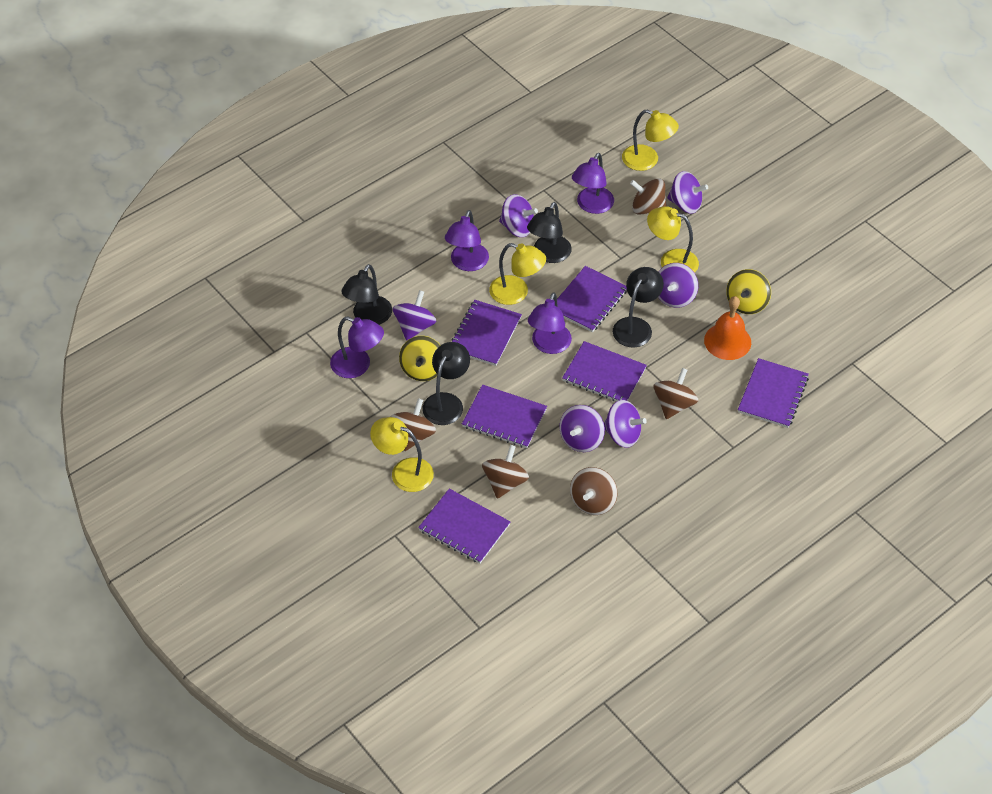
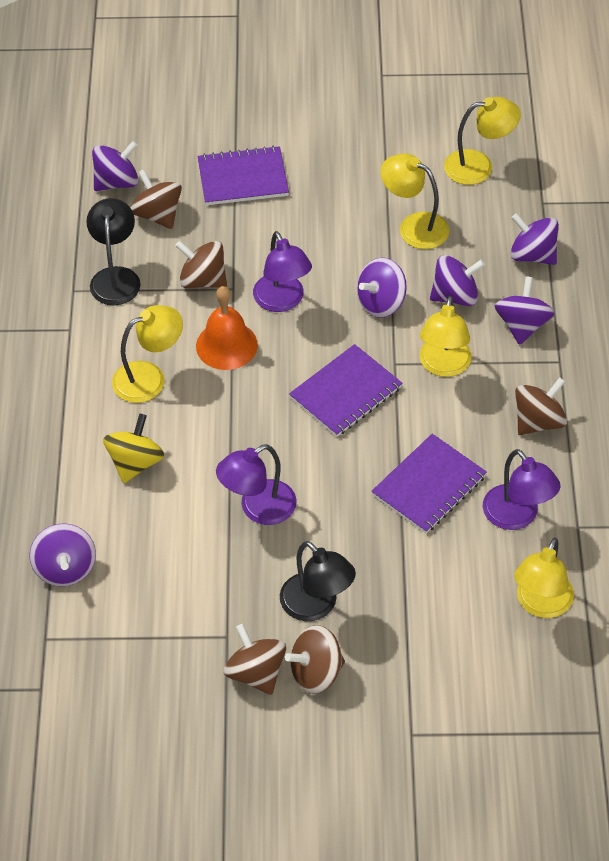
black lamp: 4 -> 2
purple lamp: 4 -> 3
purple notebook: 6 -> 3
yellow lamp: 4 -> 5
yellow spinning top: 2 -> 1

